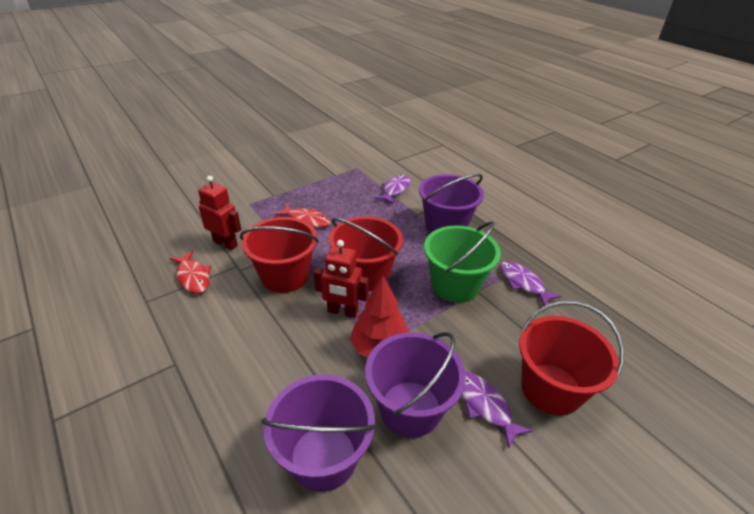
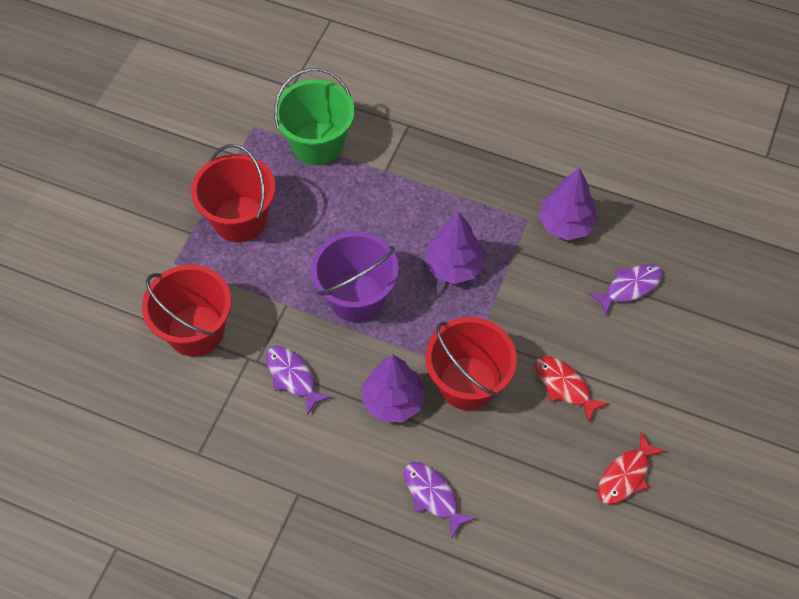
purple bucket: 3 -> 1
purple tree: 0 -> 3
red robot: 2 -> 0
red tree: 1 -> 0

